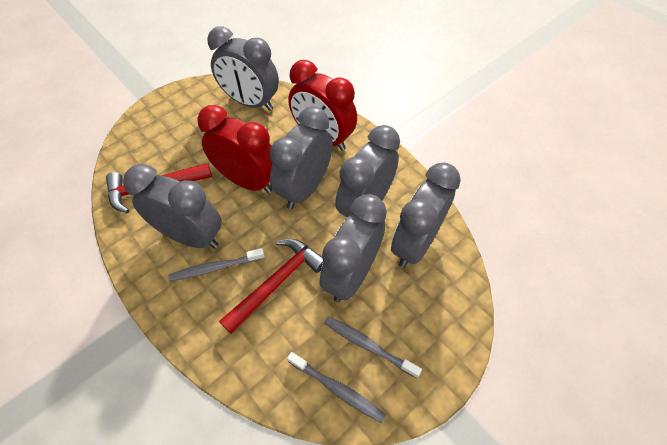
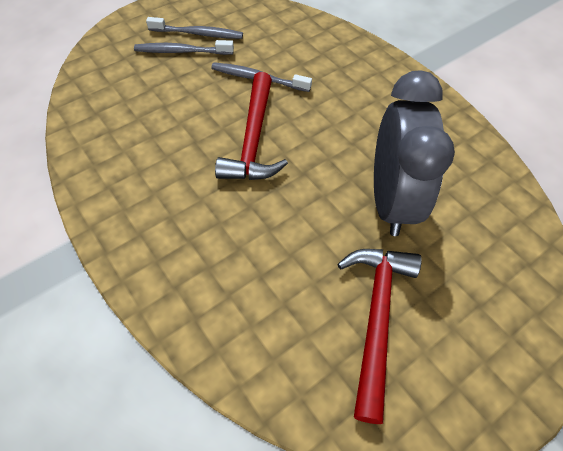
grey clock: 6 -> 1
red clock: 2 -> 0

